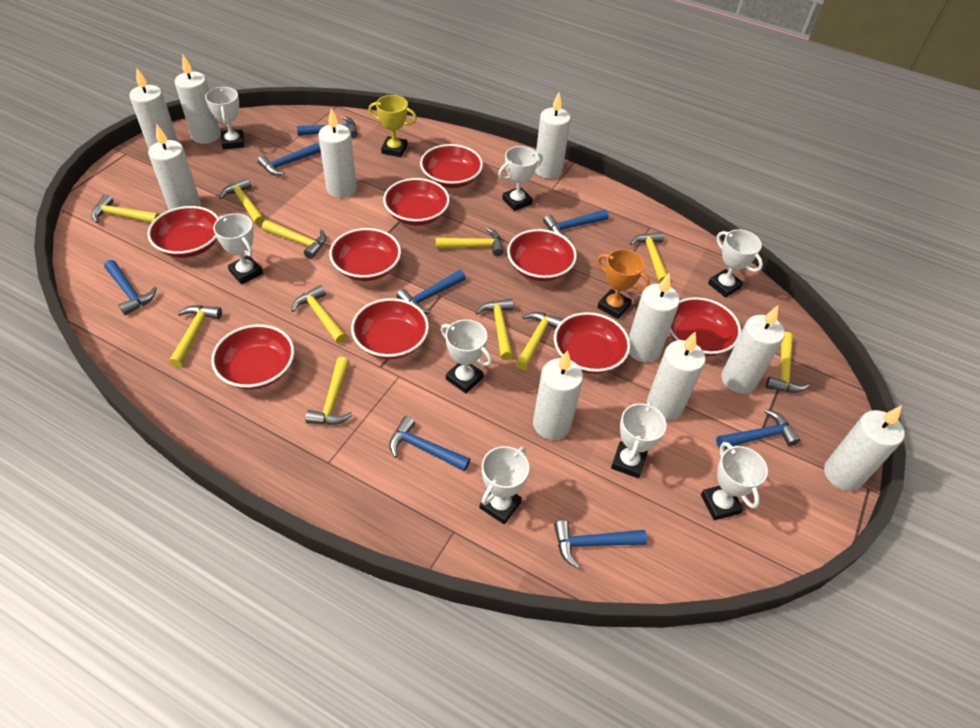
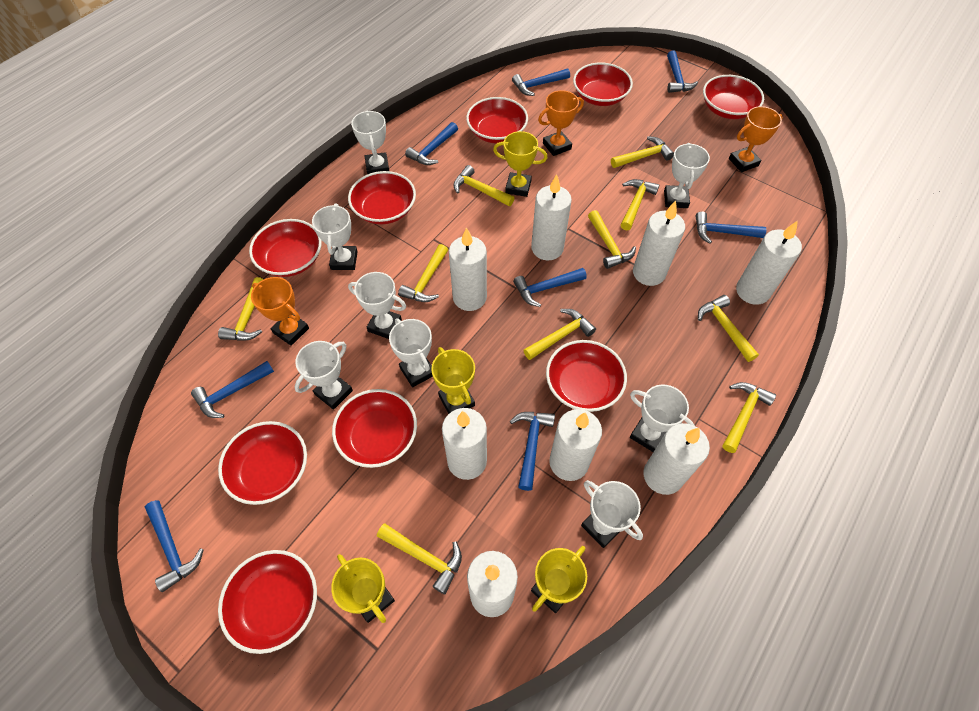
orange trophy: 1 -> 3
white candle: 10 -> 8
yellow hammer: 11 -> 10
yellow trophy: 1 -> 4

